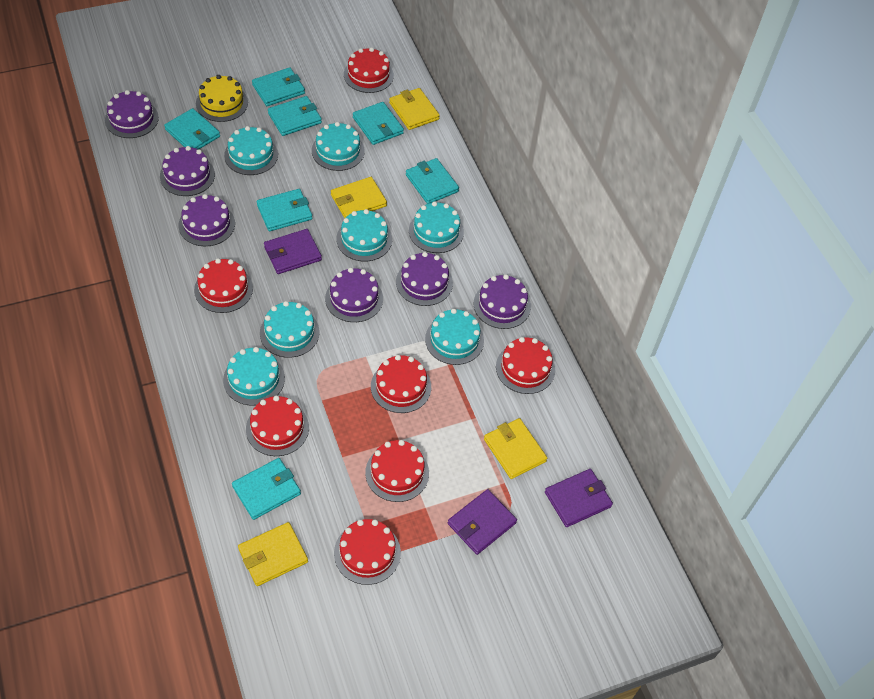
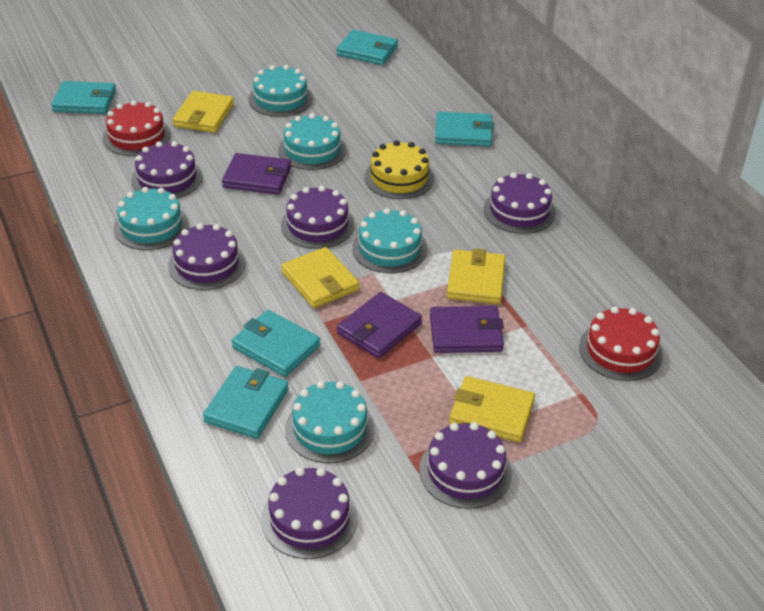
red cake: 7 -> 2
turquoise cake: 7 -> 5
turquoise wallet: 7 -> 5

